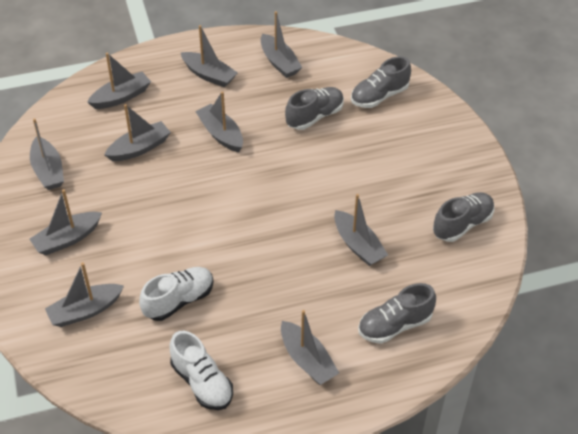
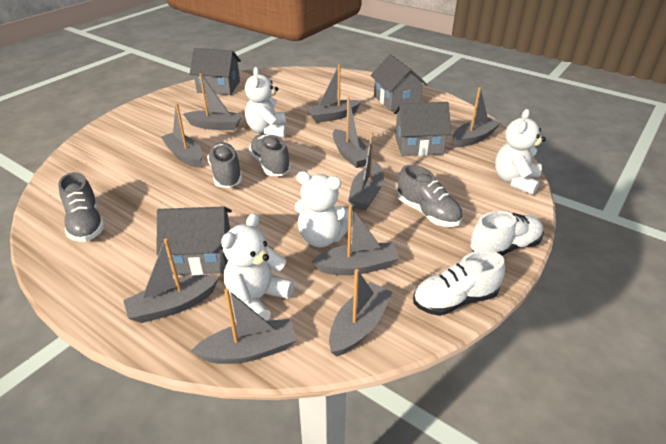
grey house: 0 -> 4
white teddy bear: 0 -> 4

